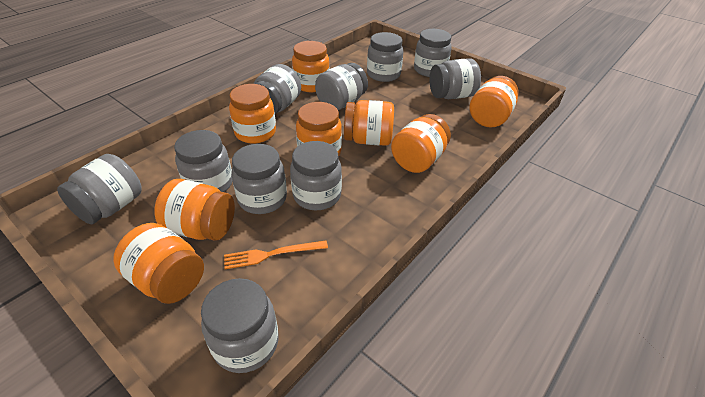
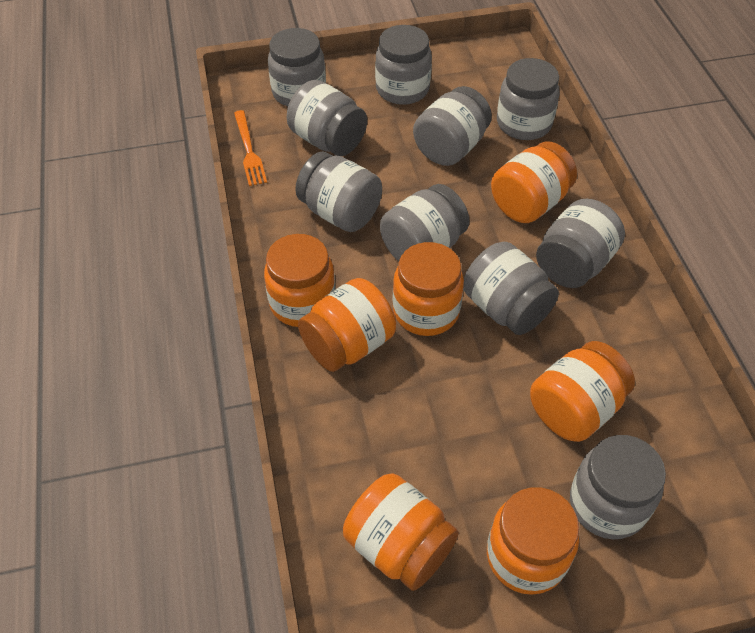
orange jar: 8 -> 7

